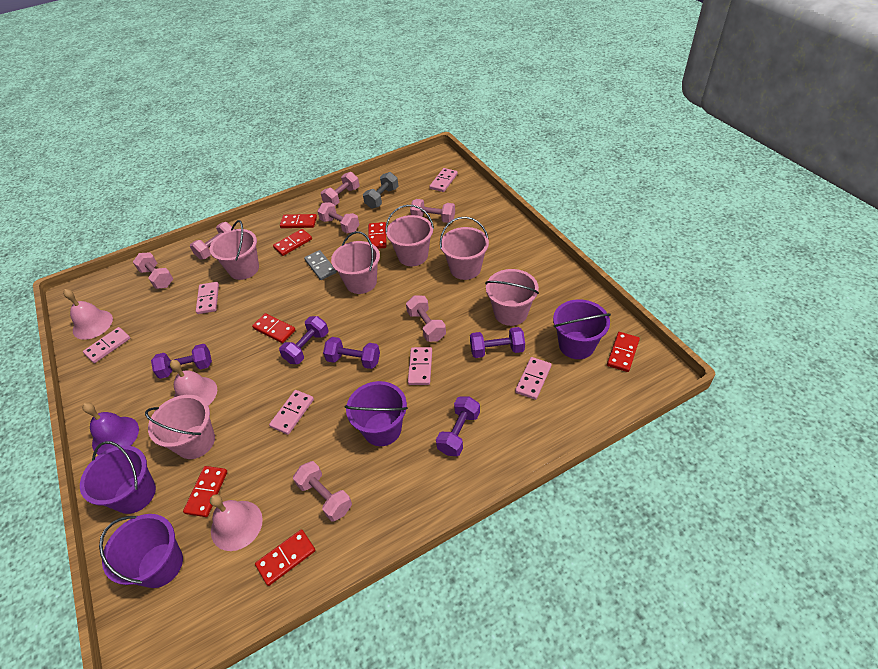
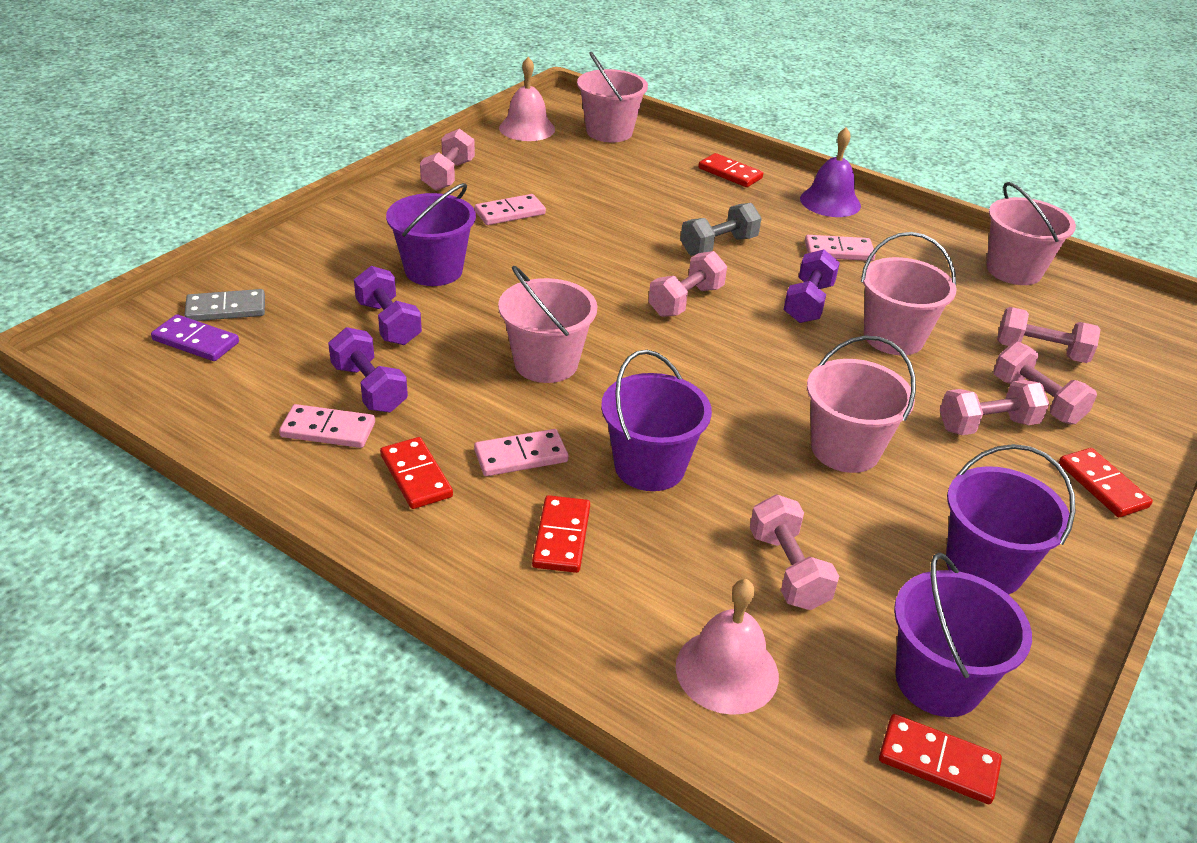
pink bell: 3 -> 2
pink bucket: 6 -> 5
pink domino: 6 -> 4
pink dumbbell: 7 -> 6
purple domino: 0 -> 1
purple dumbbell: 5 -> 3
red domino: 7 -> 5

